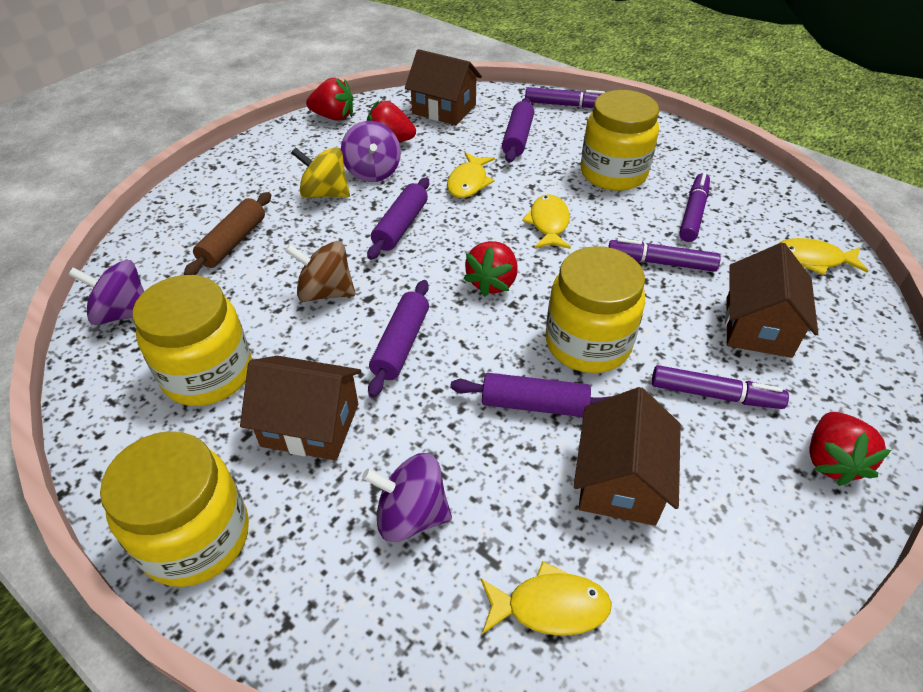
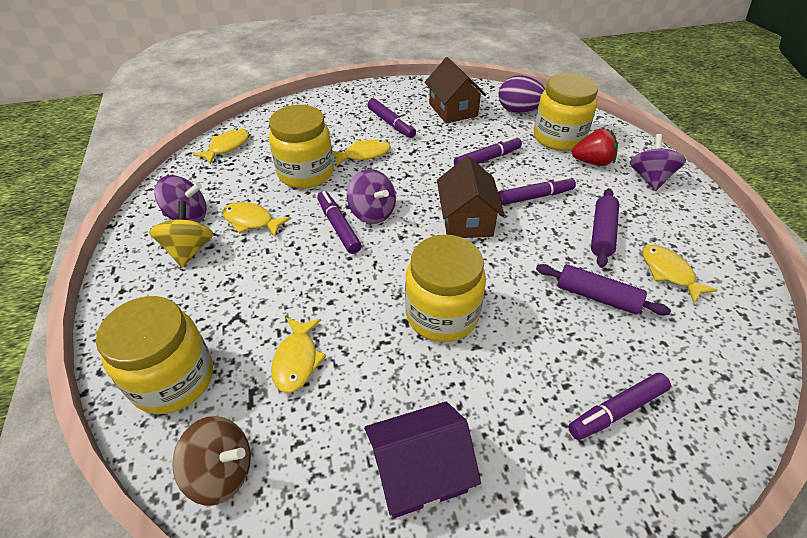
brown house: 4 -> 2
brown rolling pin: 1 -> 0
purple egg: 0 -> 1
purple house: 0 -> 1
purple marker: 4 -> 5
purple rolling pin: 4 -> 2
red strawberry: 4 -> 1
yellow fish: 4 -> 5

